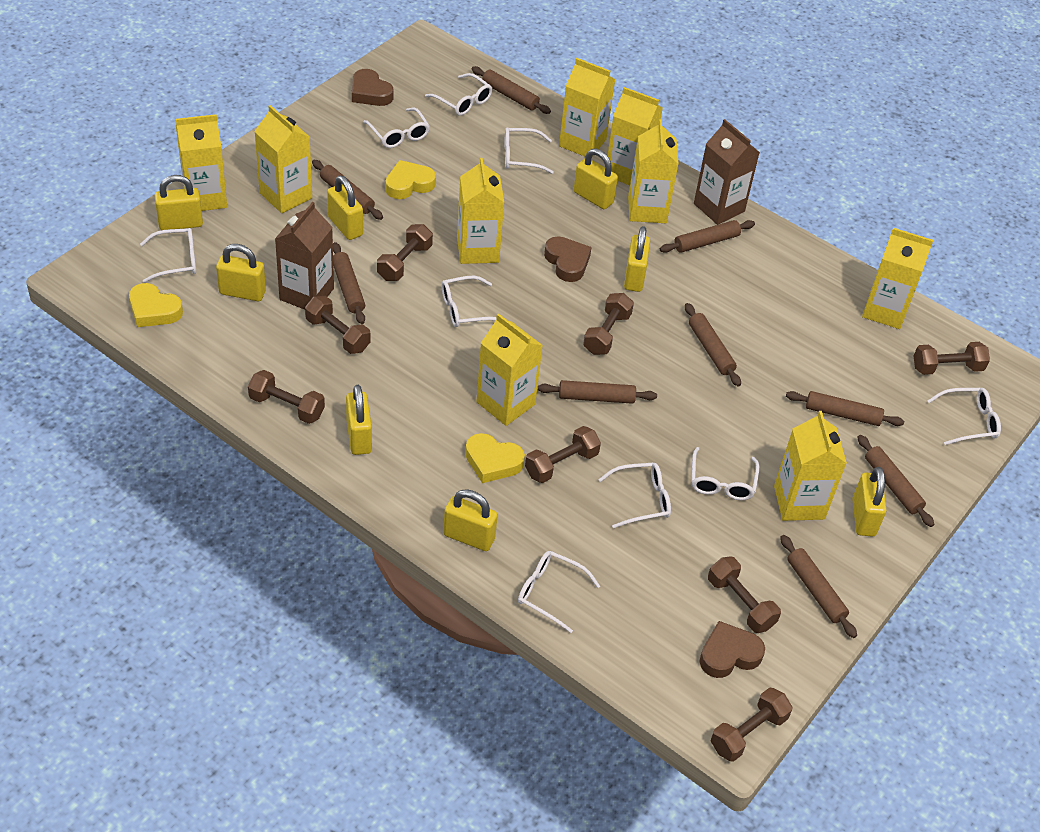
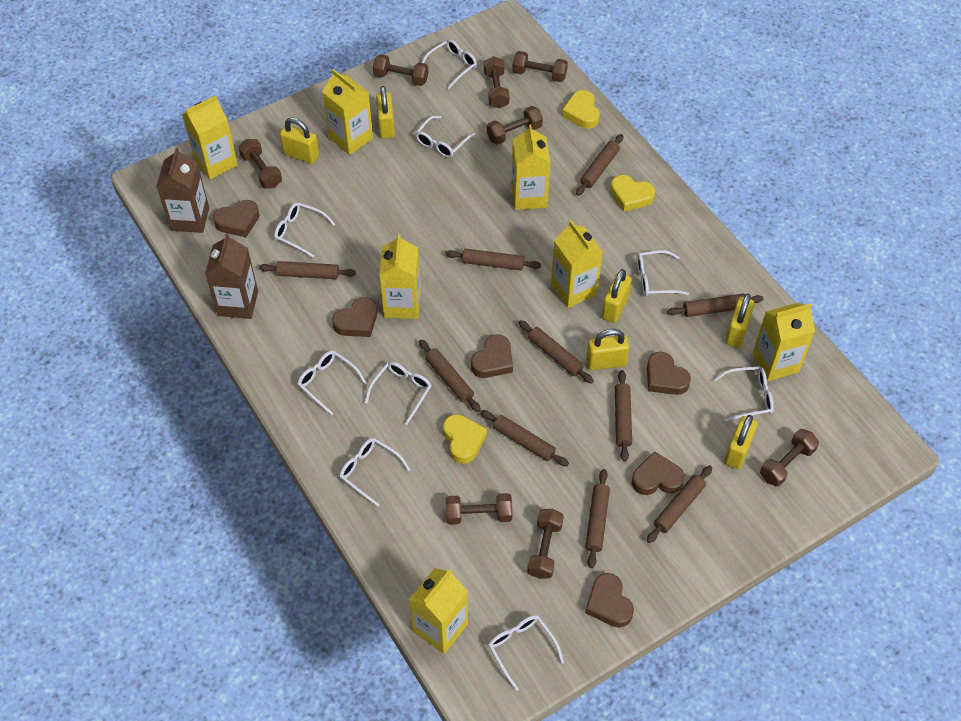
brown heart: 3 -> 6
brown rolling pin: 9 -> 10
yellow carton: 9 -> 7
yellow padlock: 8 -> 6

